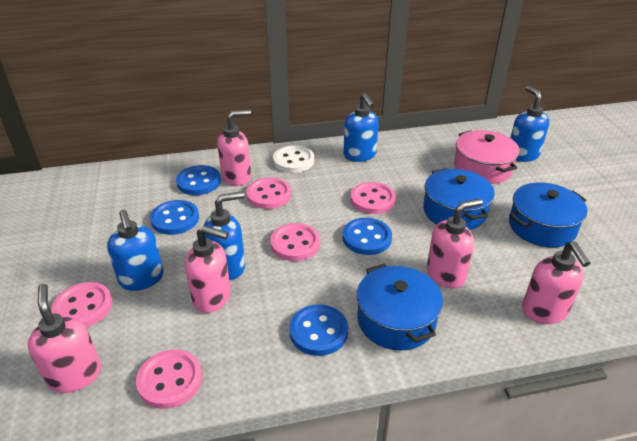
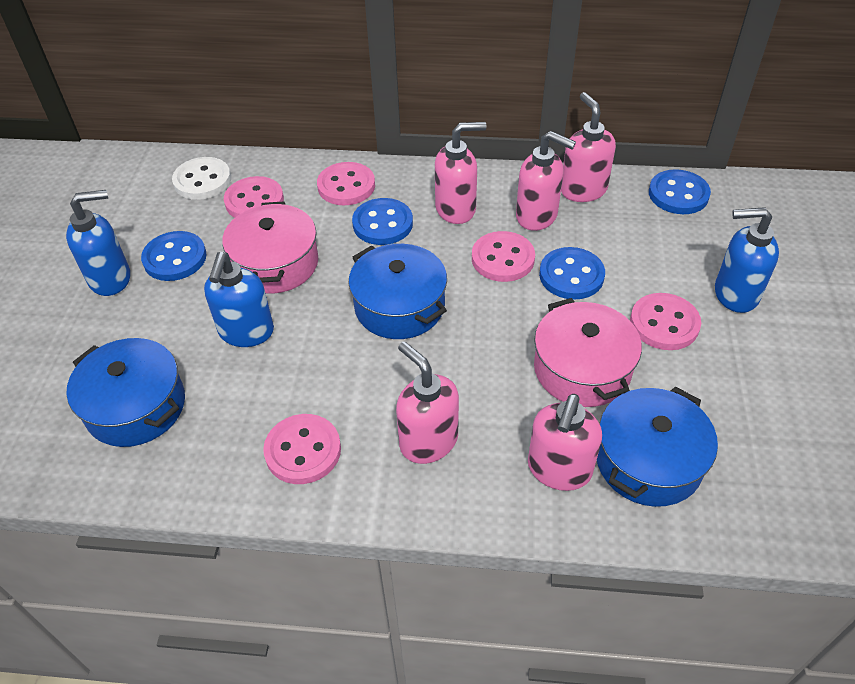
blue soap dispenser: 4 -> 3
pink pot: 1 -> 2

